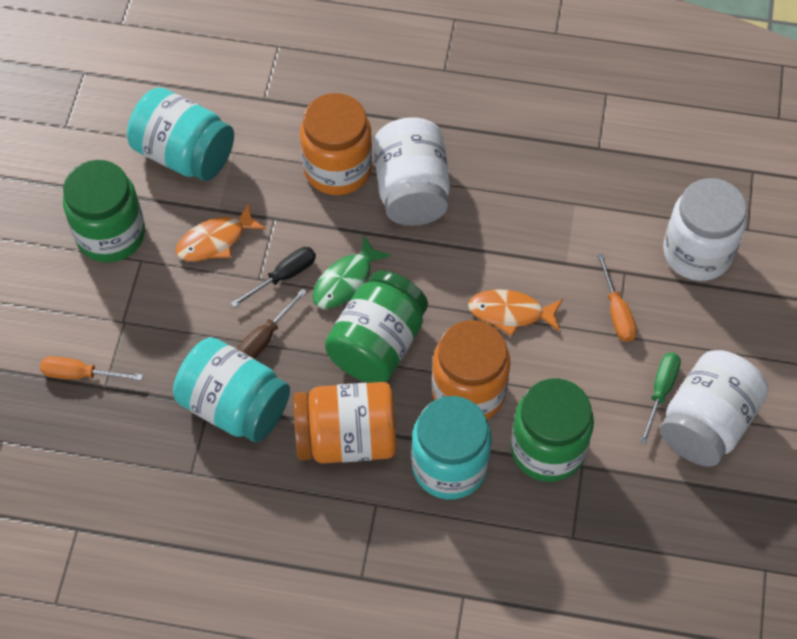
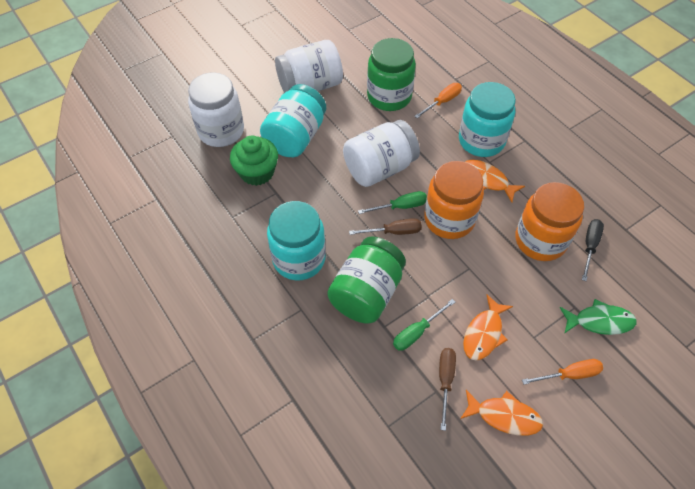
brown screwdriver: 1 -> 2
green cupcake: 0 -> 1
green jar: 3 -> 2
green screwdriver: 1 -> 2
orange fish: 2 -> 3
orange jar: 3 -> 2

